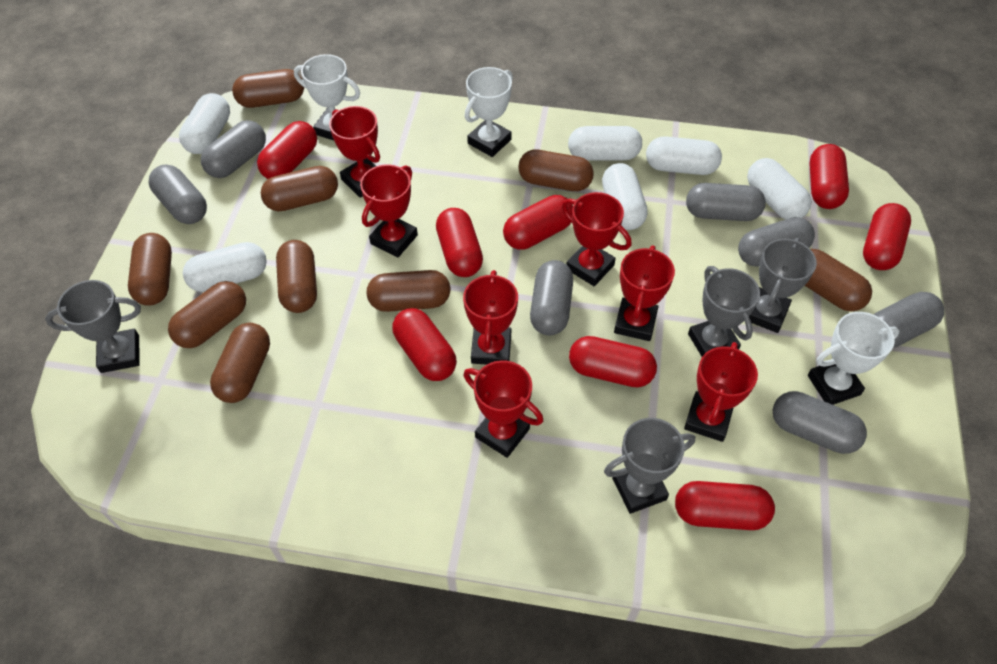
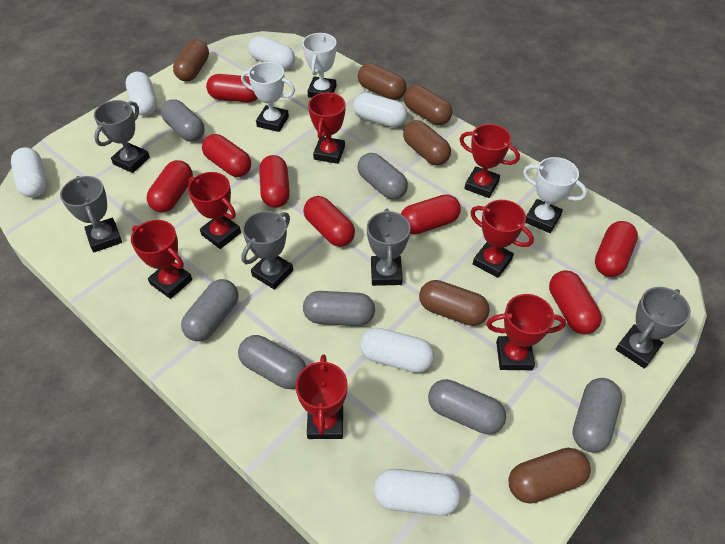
brown capsule: 9 -> 6
grey trophy: 4 -> 5

